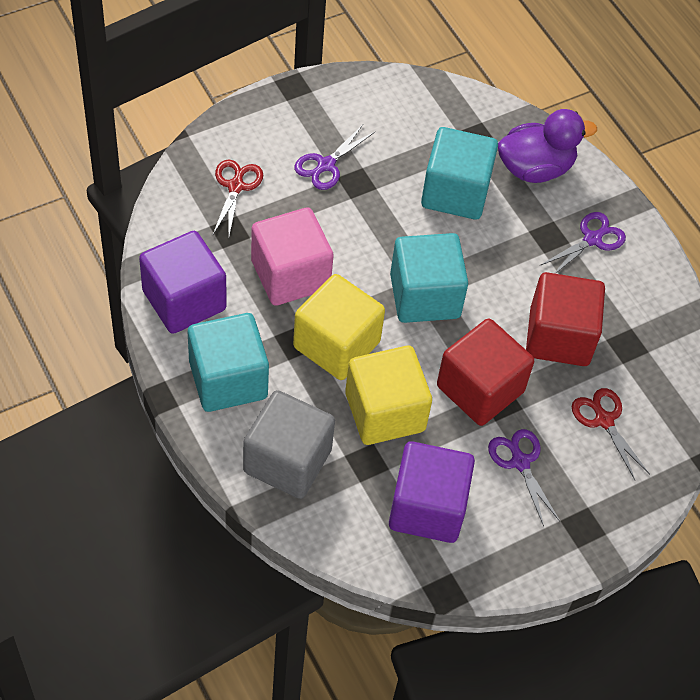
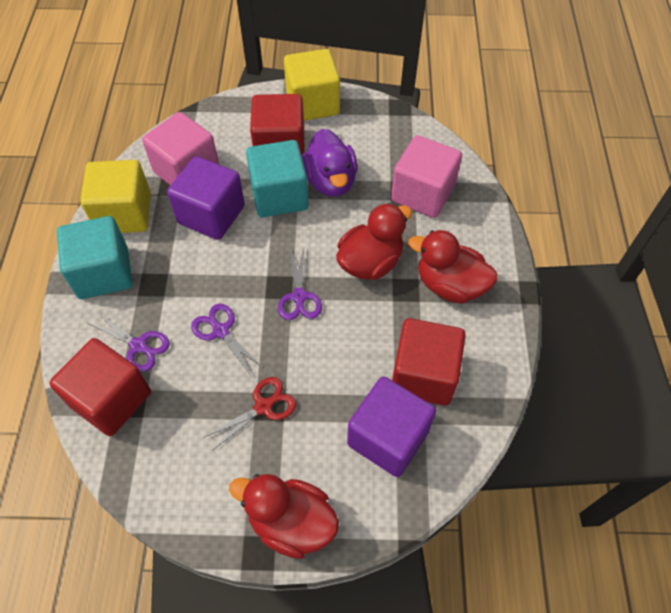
grey cube: 1 -> 0
pink cube: 1 -> 2
red cube: 2 -> 3
red duck: 0 -> 3
red scissors: 2 -> 1
turquoise cube: 3 -> 2

